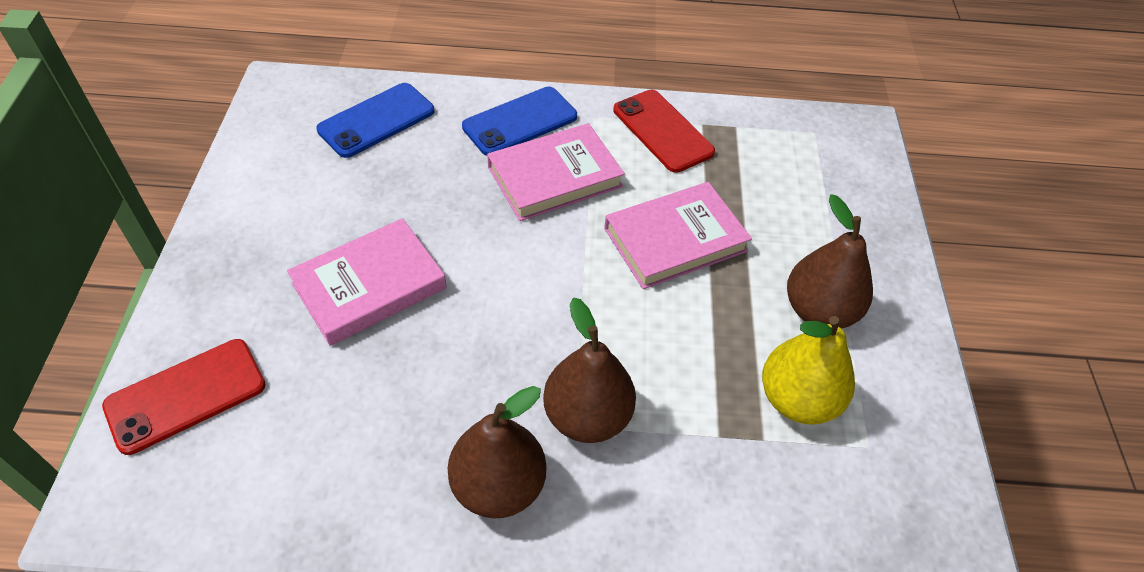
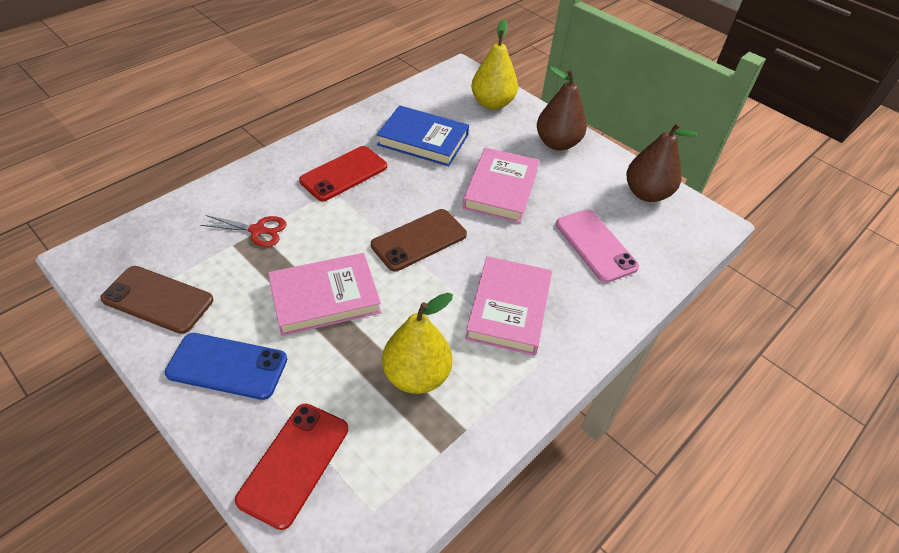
blue book: 0 -> 1
blue phone: 2 -> 1
brown pear: 3 -> 2
brown phone: 0 -> 2
pink phone: 0 -> 1
red scissors: 0 -> 1
yellow pear: 1 -> 2

